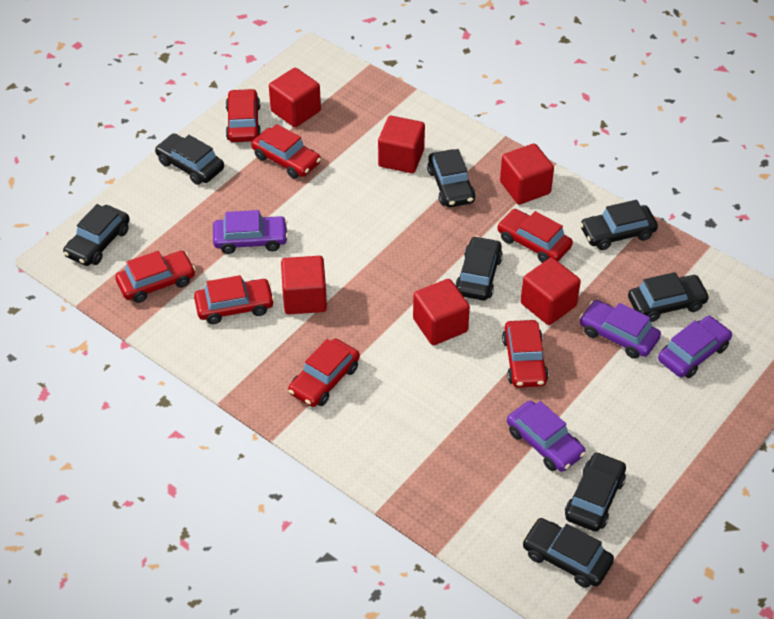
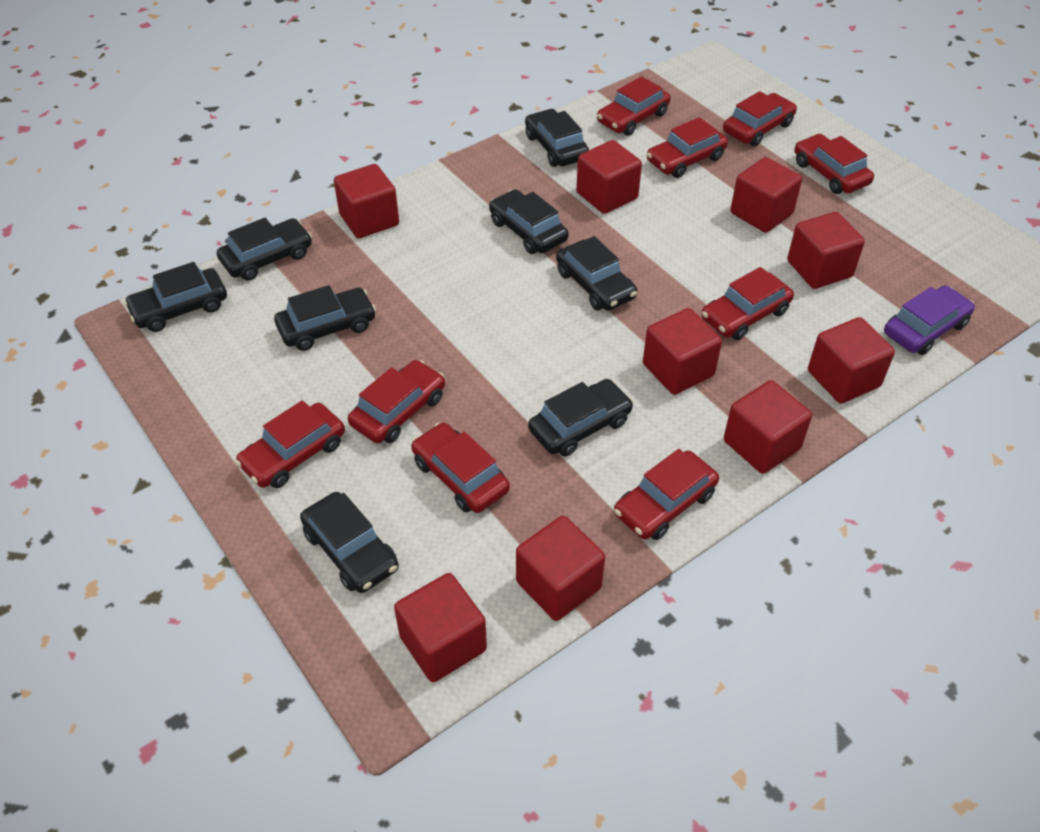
purple car: 4 -> 1
red car: 7 -> 9
red cube: 6 -> 9

